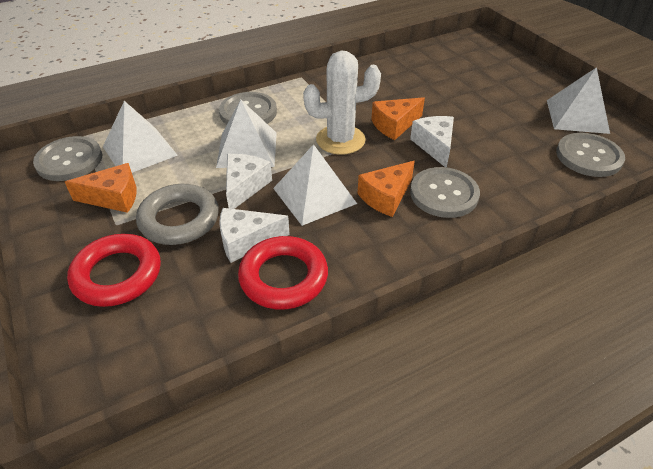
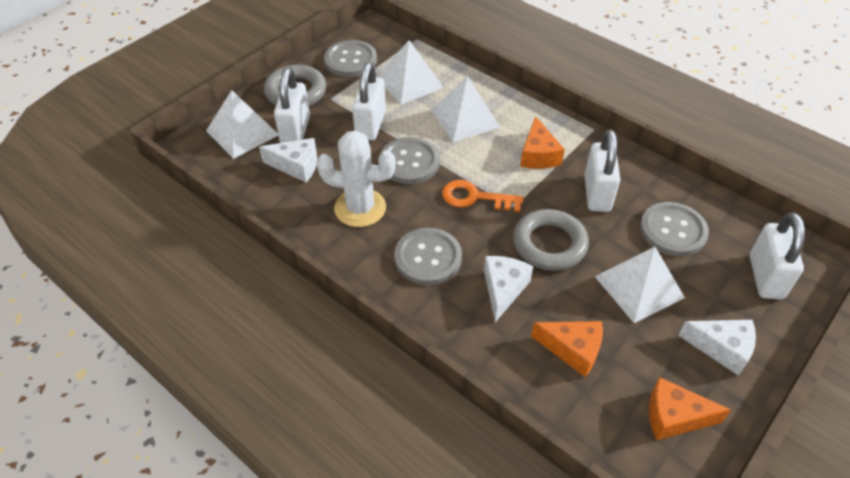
grey ring: 1 -> 2
orange key: 0 -> 1
red ring: 2 -> 0
white padlock: 0 -> 4

